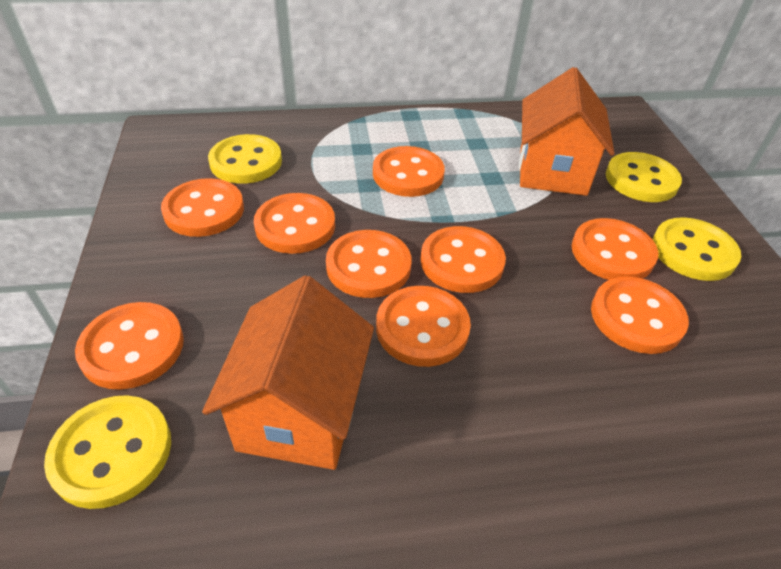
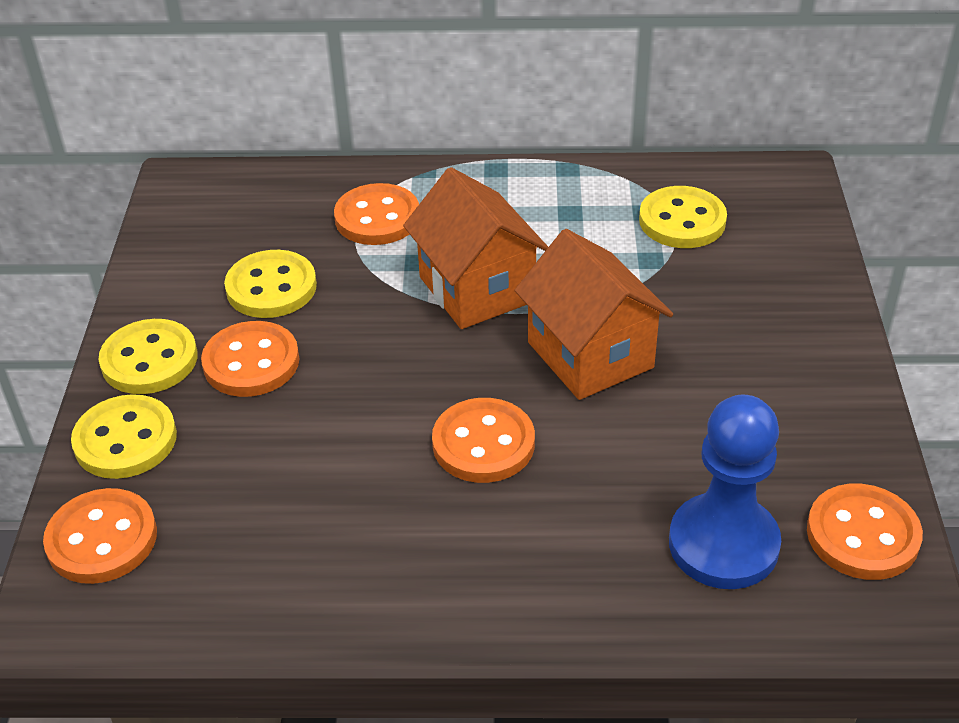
blue pawn: 0 -> 1
orange button: 9 -> 5

